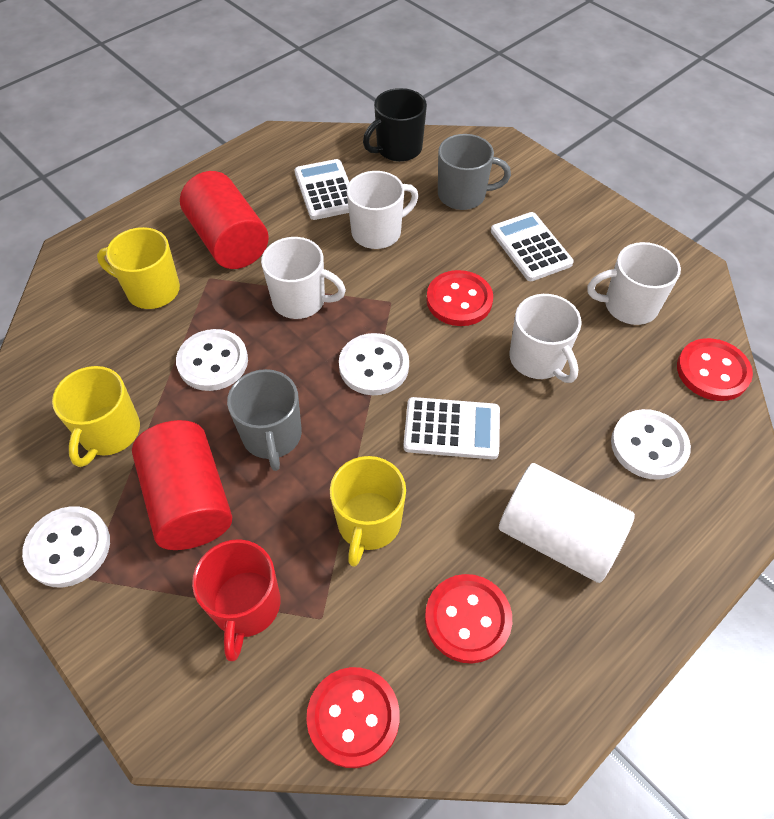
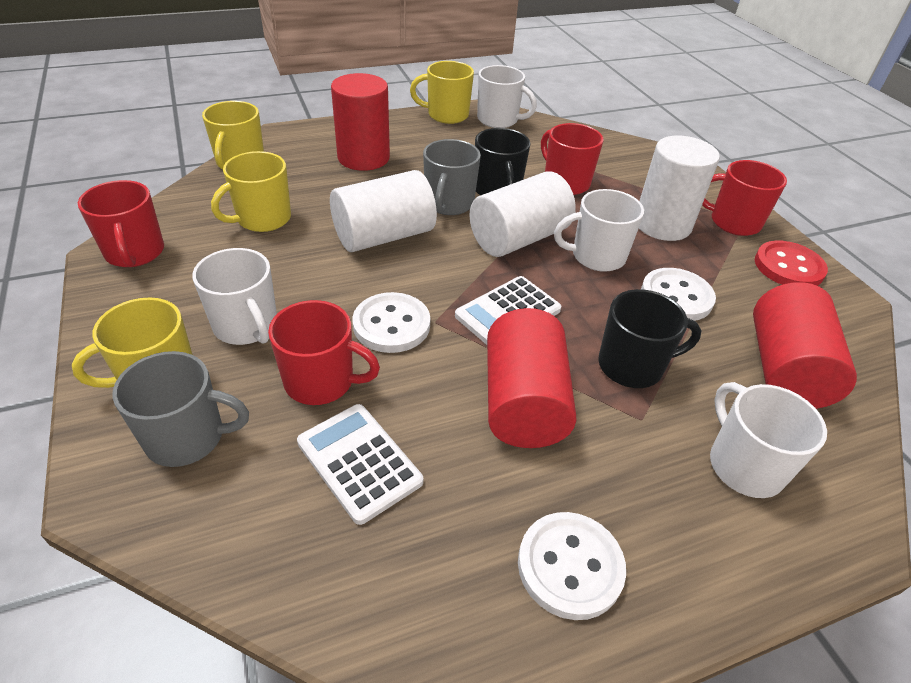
black mug: 1 -> 2
red button: 4 -> 1
red cylinder: 2 -> 3
red mug: 1 -> 4
white button: 4 -> 3
white calculator: 3 -> 2
white cylinder: 1 -> 3
yellow mug: 3 -> 4

